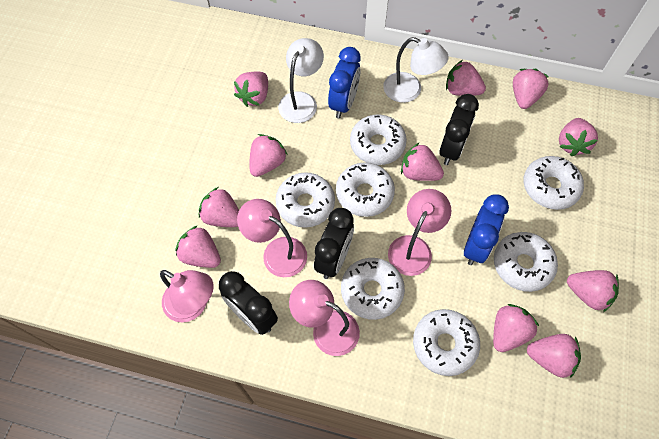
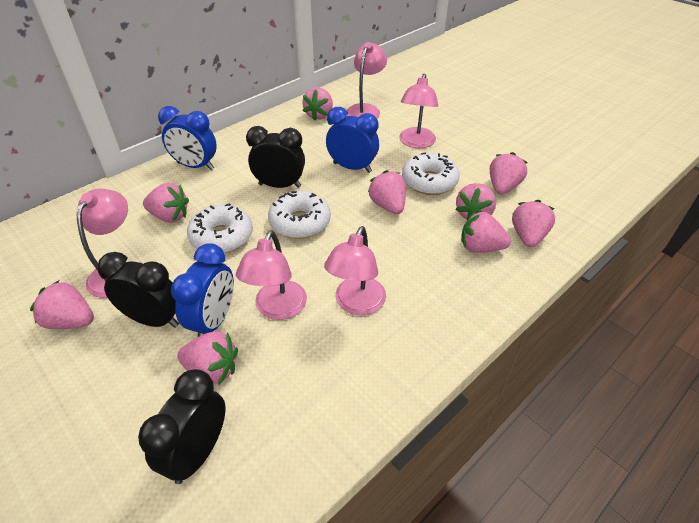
blue clock: 2 -> 3
pink lamp: 4 -> 5
pink strawberry: 11 -> 9
white donut: 7 -> 3
white lamp: 2 -> 0

